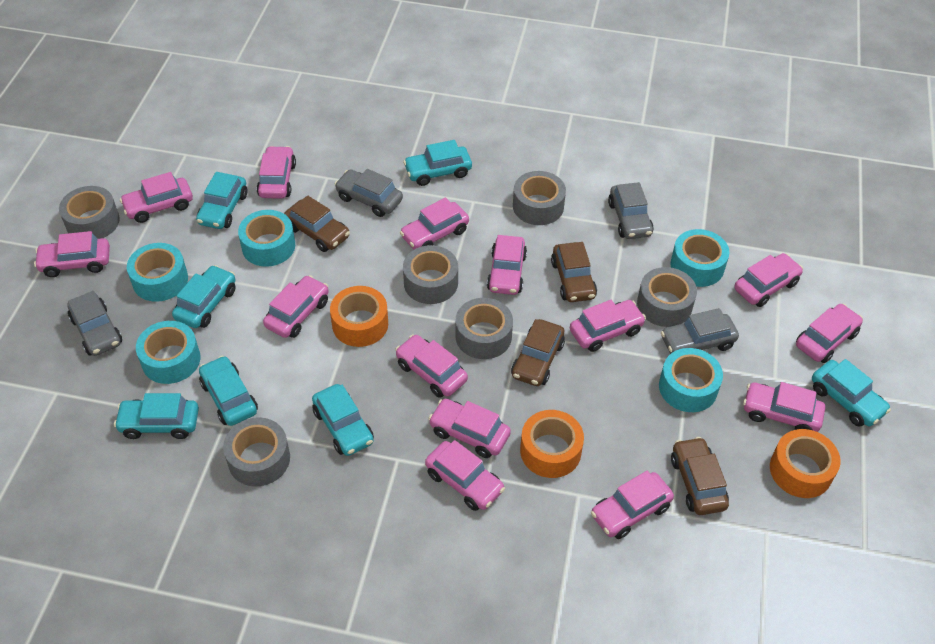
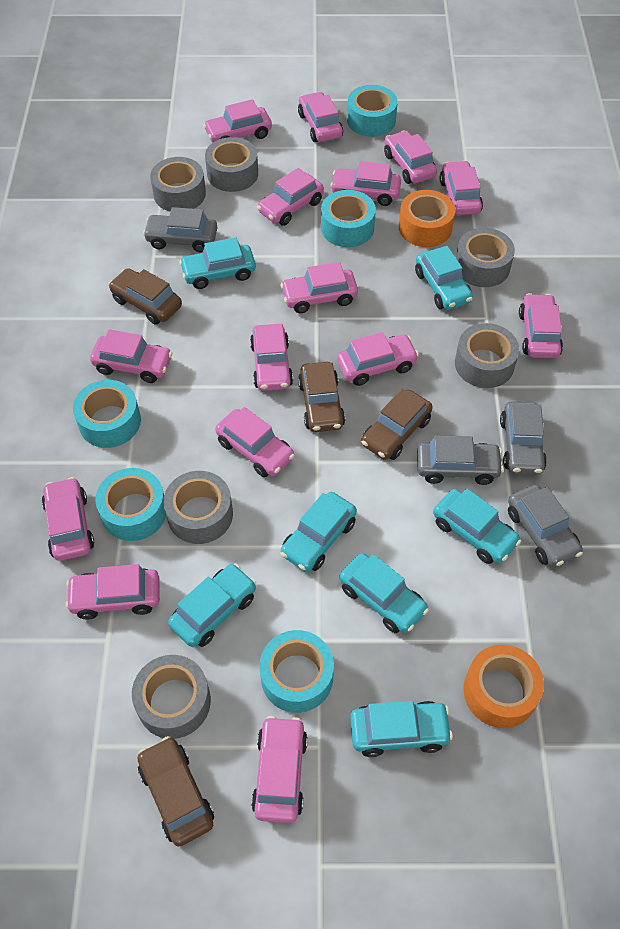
orange tape: 3 -> 2
pink car: 14 -> 15

